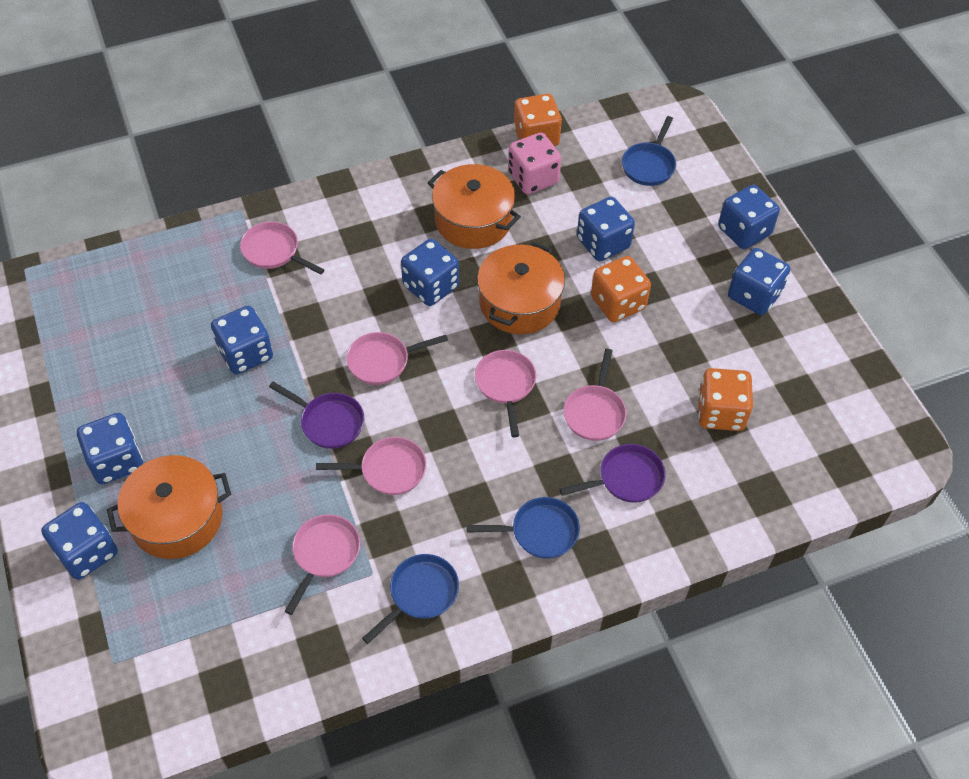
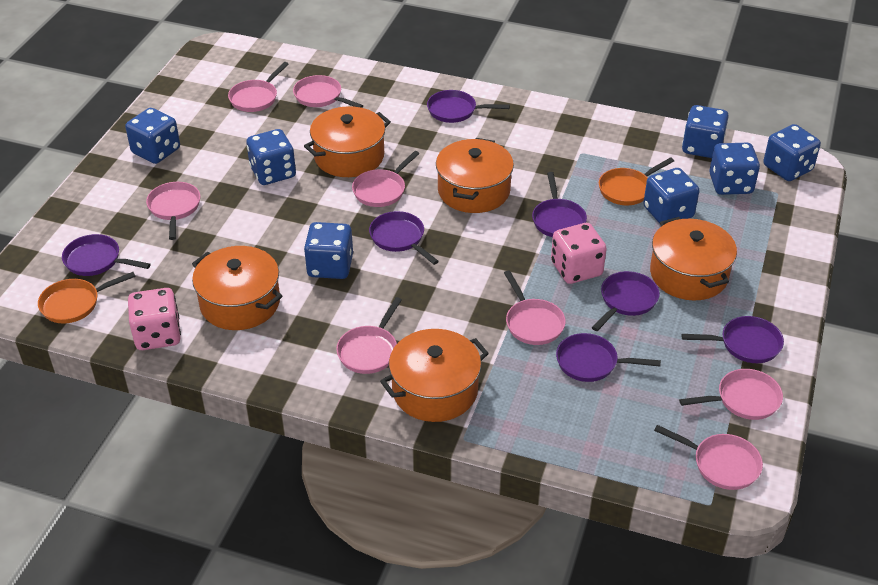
blue pan: 3 -> 0
orange dice: 3 -> 0
orange pan: 0 -> 2
orange pot: 3 -> 5
pink dice: 1 -> 2
pink pan: 6 -> 8
purple pan: 2 -> 7

